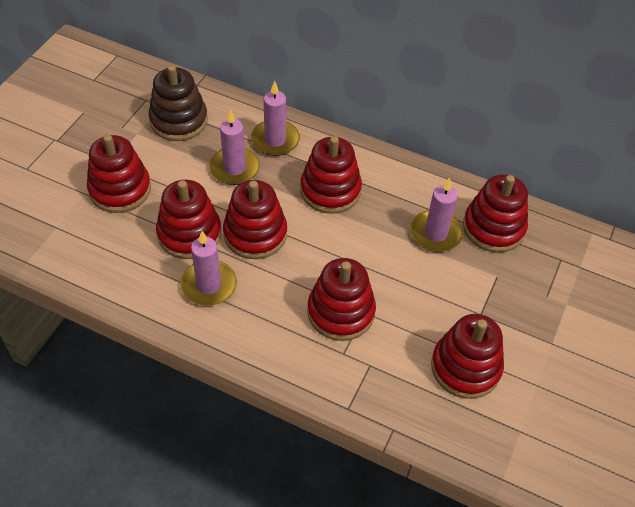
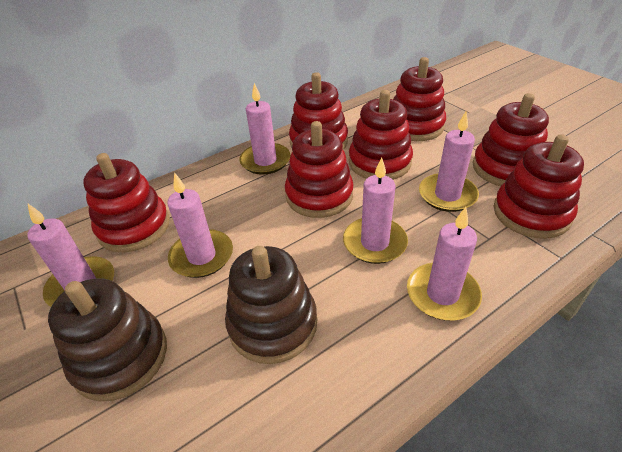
brown stacking toy: 1 -> 2
pink candle: 4 -> 6

